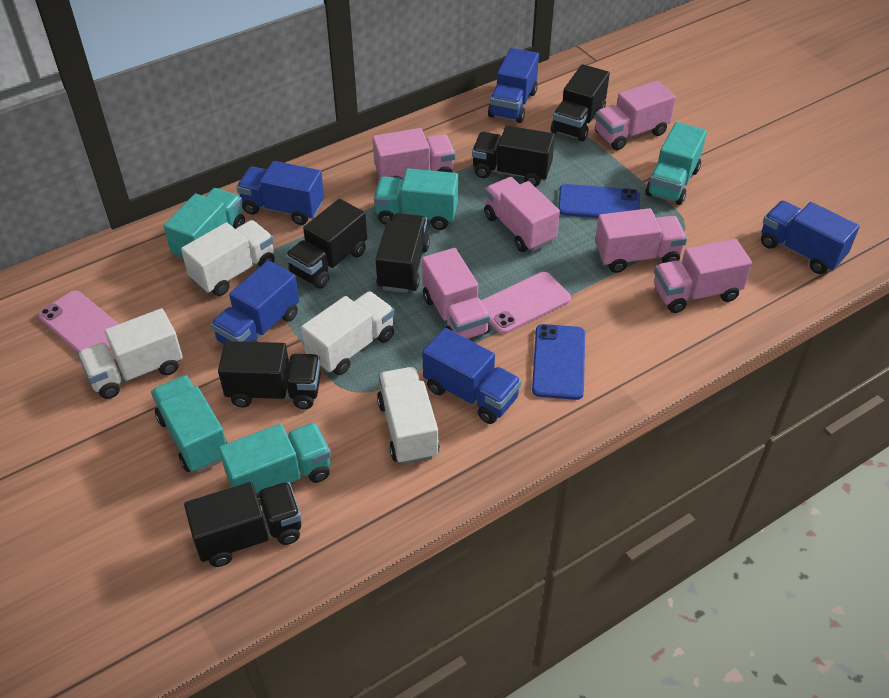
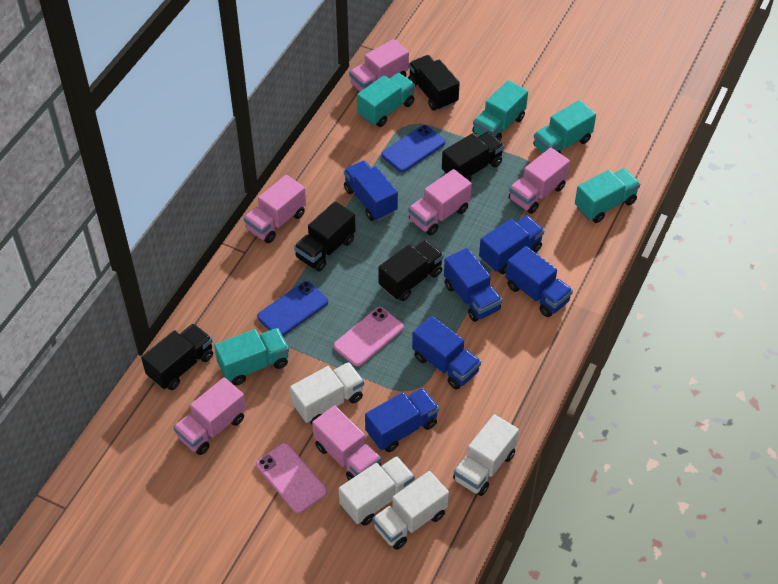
black truck: 6 -> 5
blue truck: 5 -> 6

